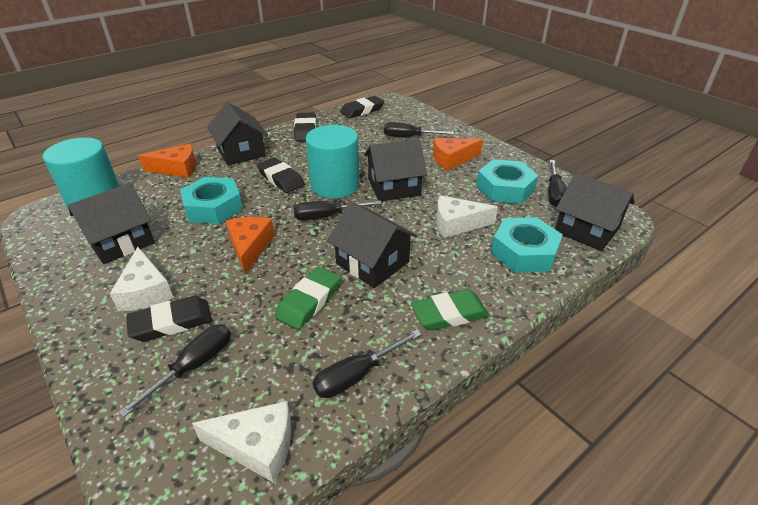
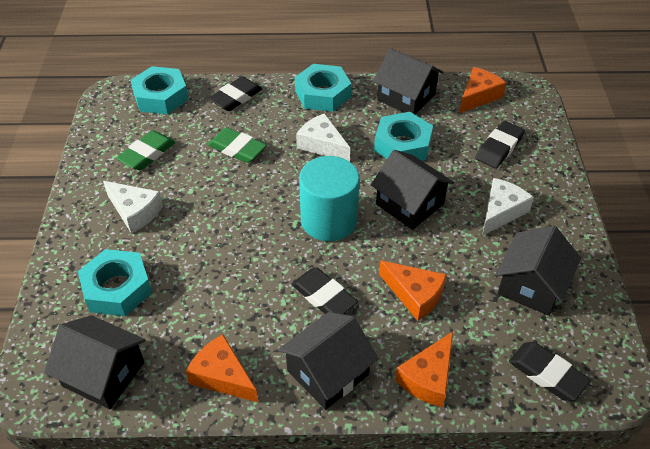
black screwdriver: 5 -> 0
orange cheese: 3 -> 4
turquoise cylinder: 2 -> 1
turquoise nut: 3 -> 4

